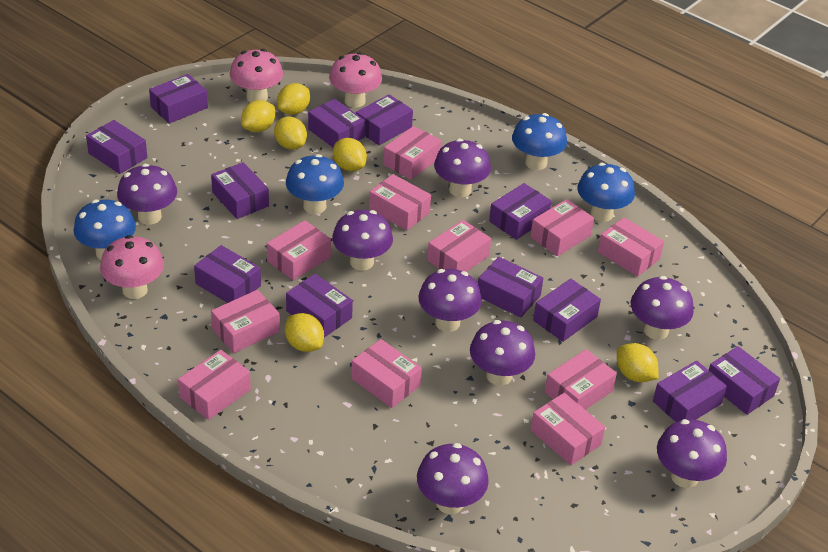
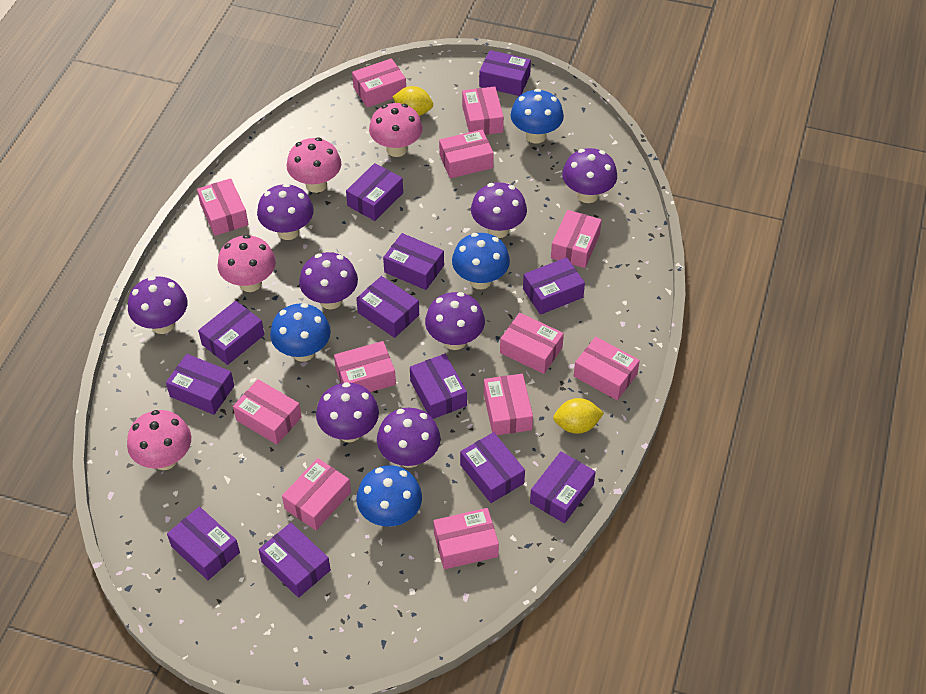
pink box: 11 -> 12
pink mushroom: 3 -> 4
yellow lemon: 6 -> 2

